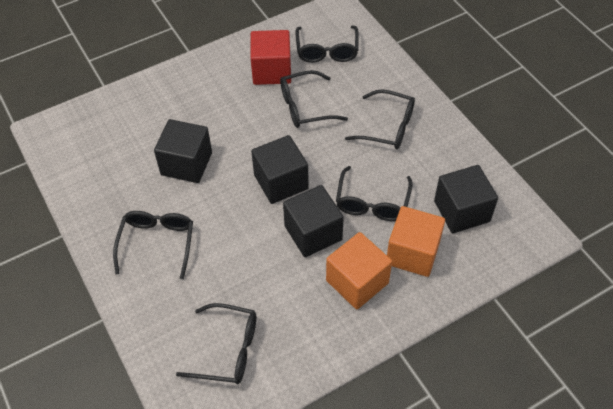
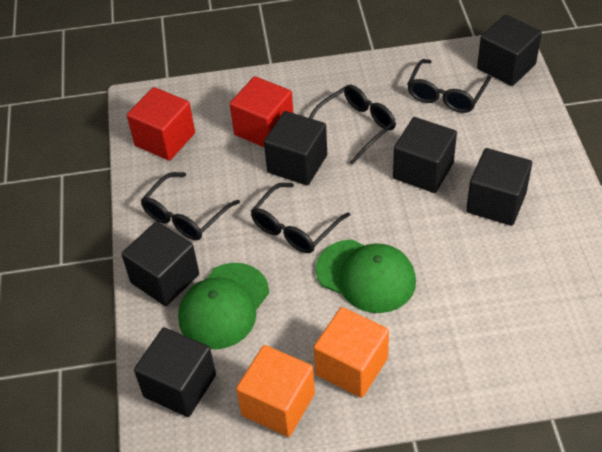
black cube: 4 -> 6
black glasses: 6 -> 4
green cap: 0 -> 2
red cube: 1 -> 2

